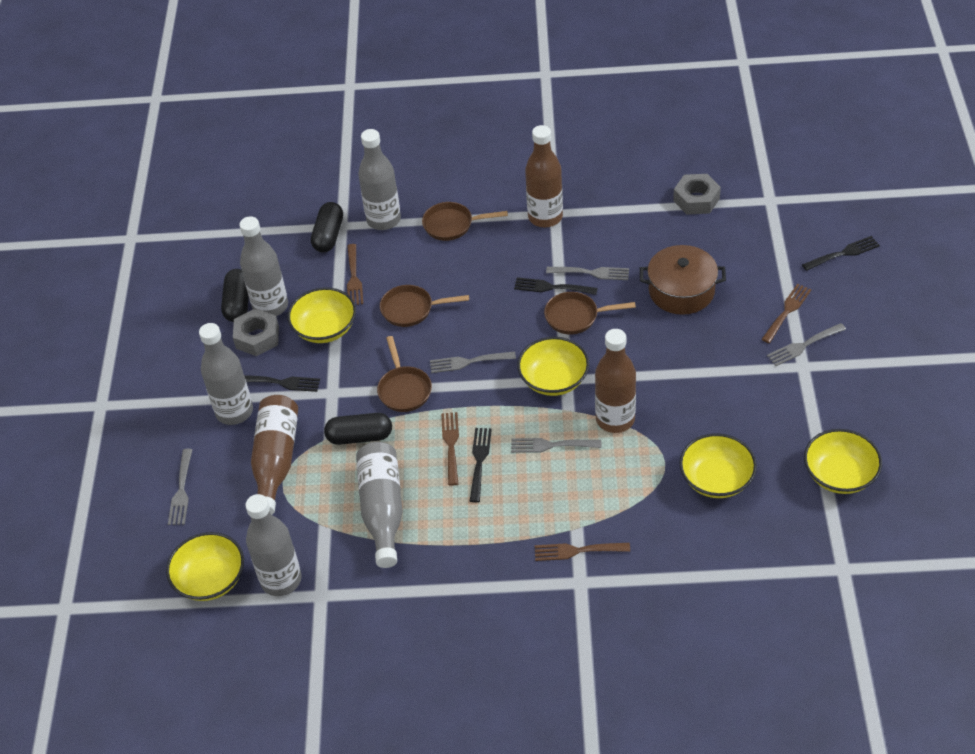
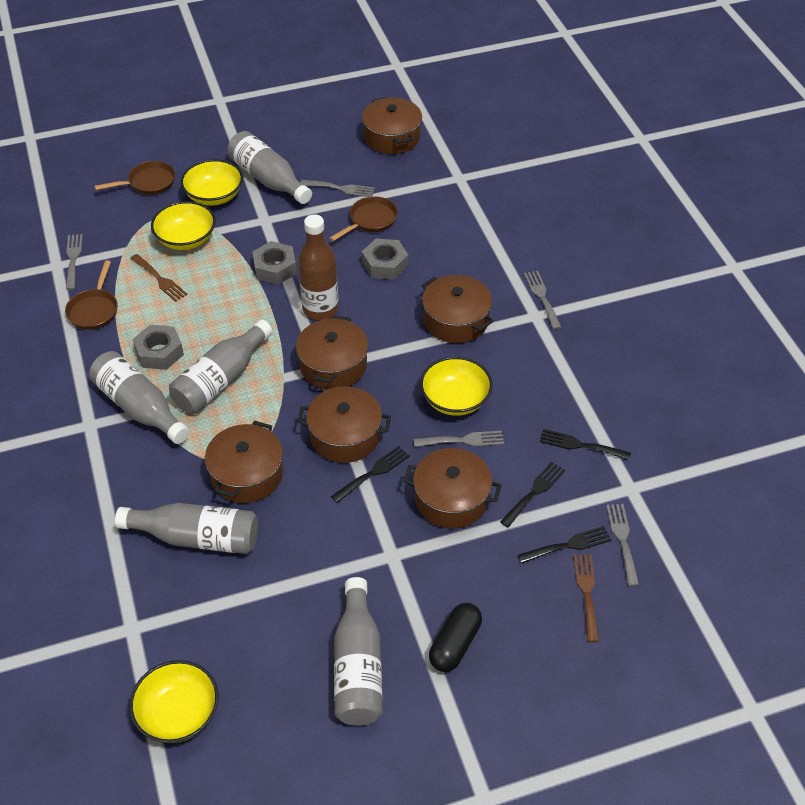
black capsule: 3 -> 1
brown bottle: 3 -> 1
brown fork: 4 -> 2
brown pan: 4 -> 3
brown pot: 1 -> 6
grey nut: 2 -> 3
yellow bowl: 5 -> 4

